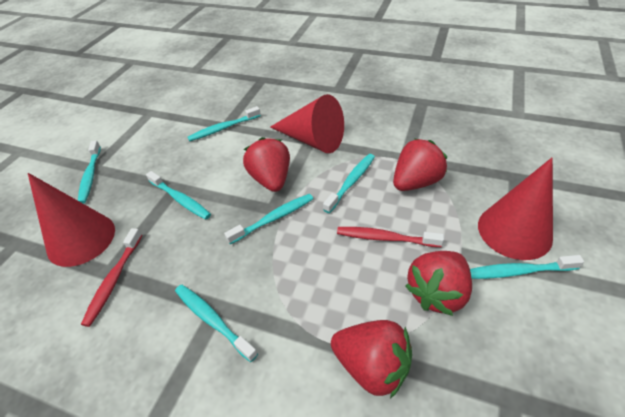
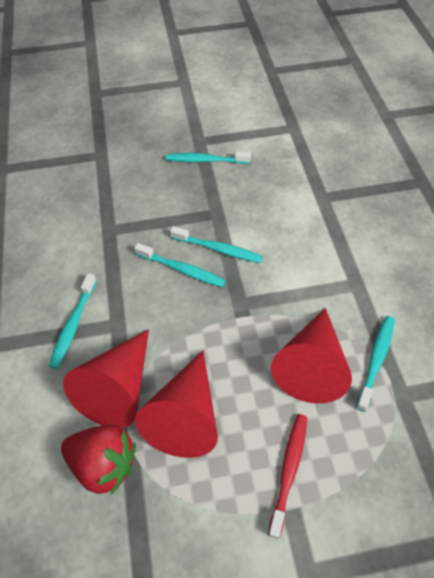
red strawberry: 4 -> 1
red toothbrush: 2 -> 1
turquoise toothbrush: 7 -> 5

